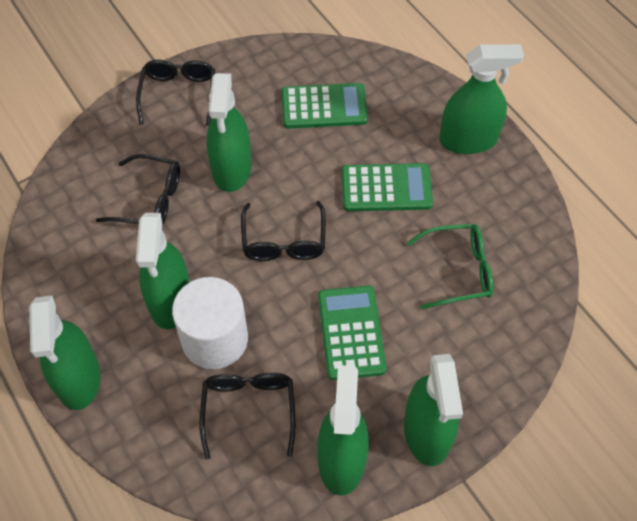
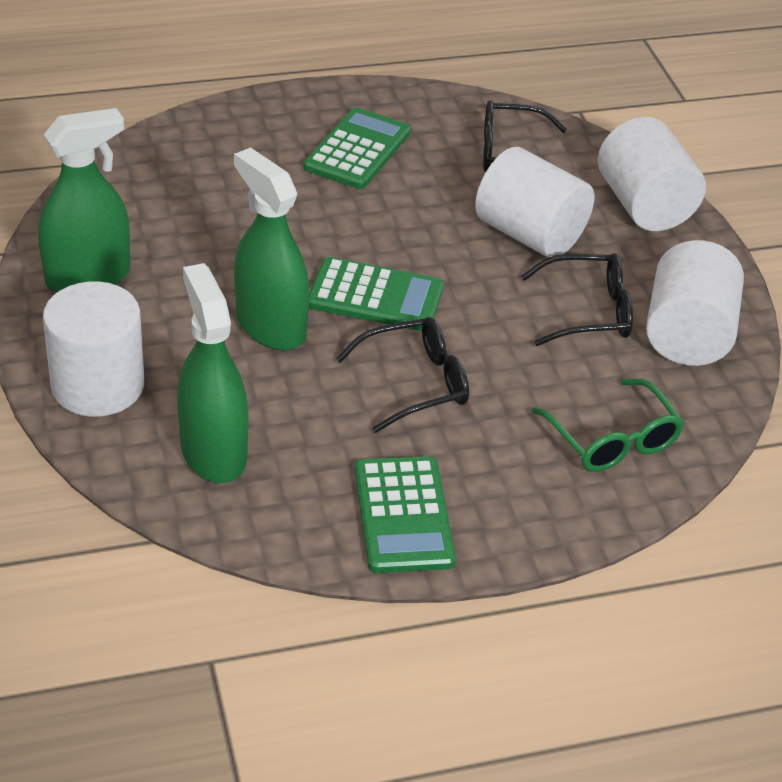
black glasses: 4 -> 3
green spray bottle: 6 -> 3
white cylinder: 1 -> 4

